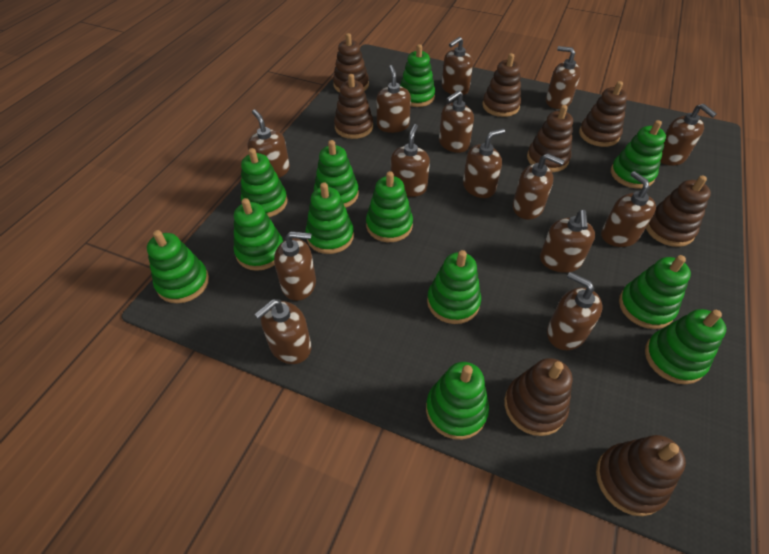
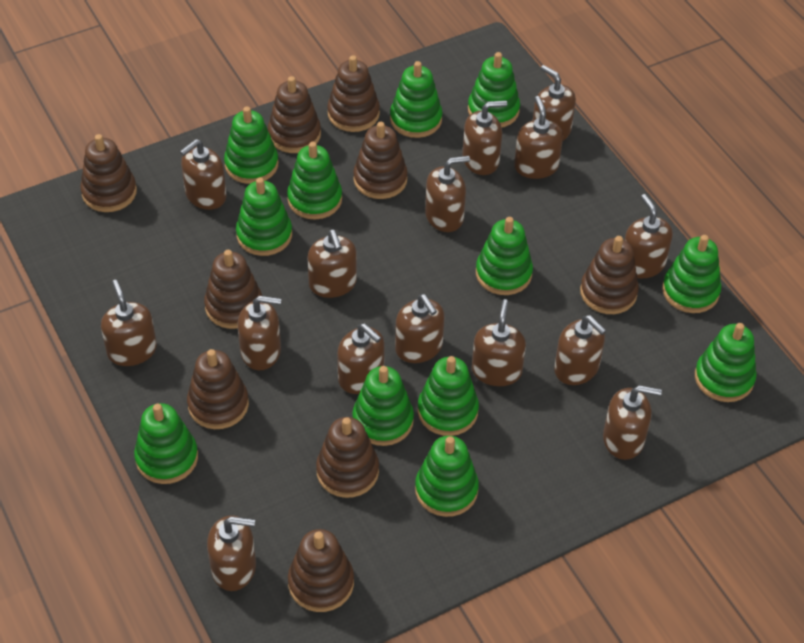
brown soap dispenser: 14 -> 15
brown stacking toy: 8 -> 9

